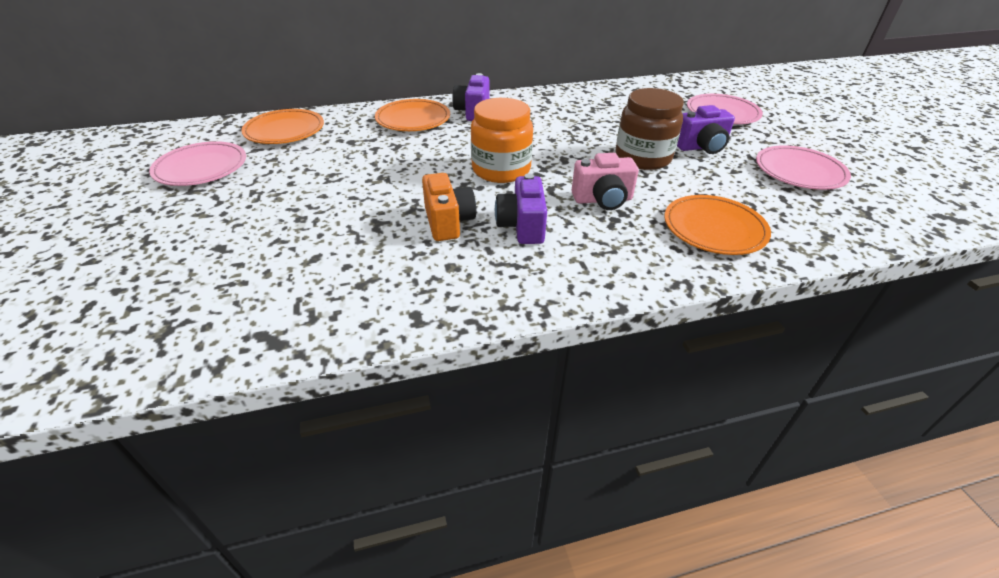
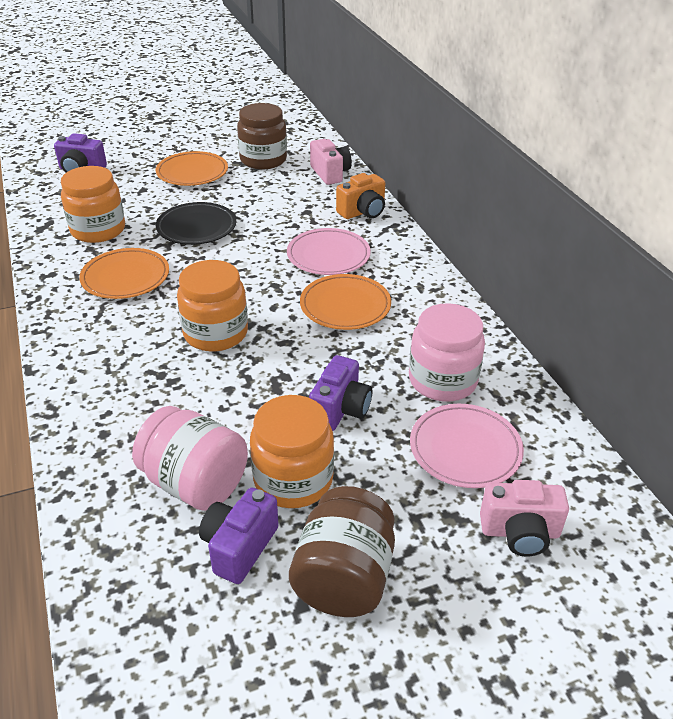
black plate: 0 -> 1
brown jar: 1 -> 2
orange jar: 1 -> 3
pink camera: 1 -> 2
pink jar: 0 -> 2
pink plate: 3 -> 2

